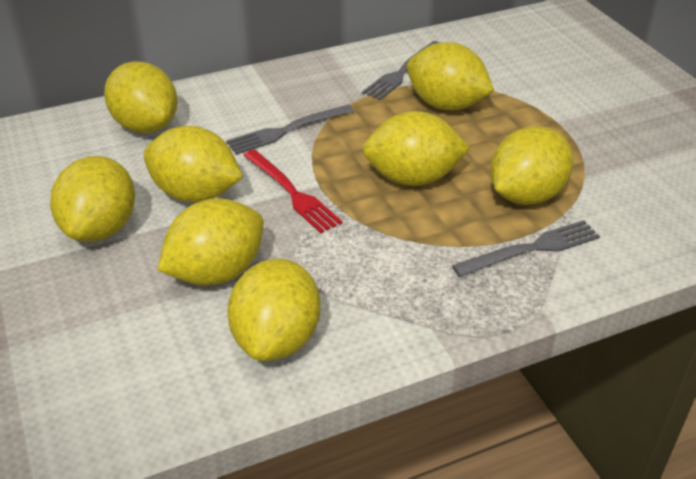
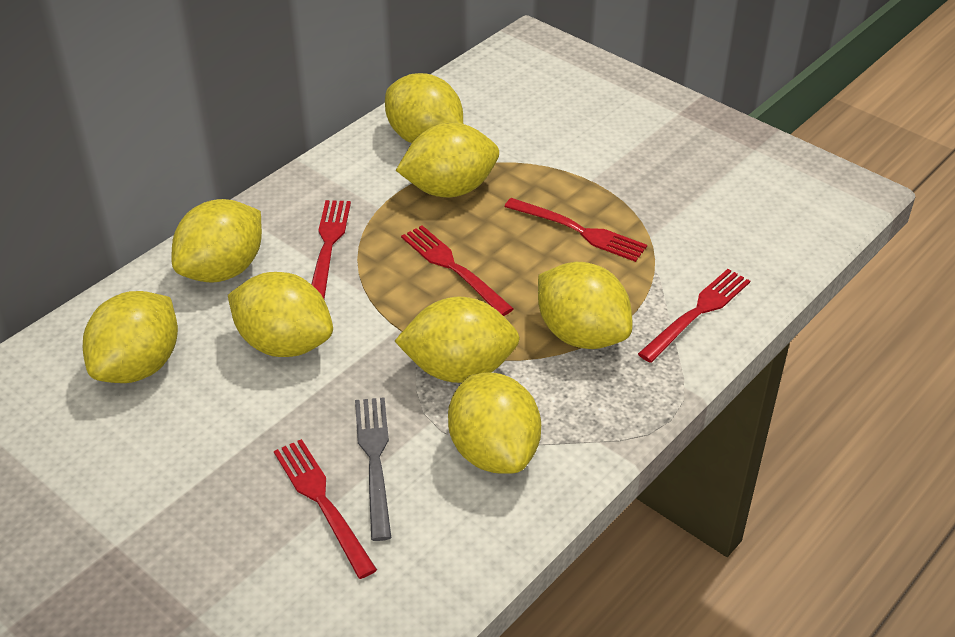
grey fork: 3 -> 1
red fork: 1 -> 5

